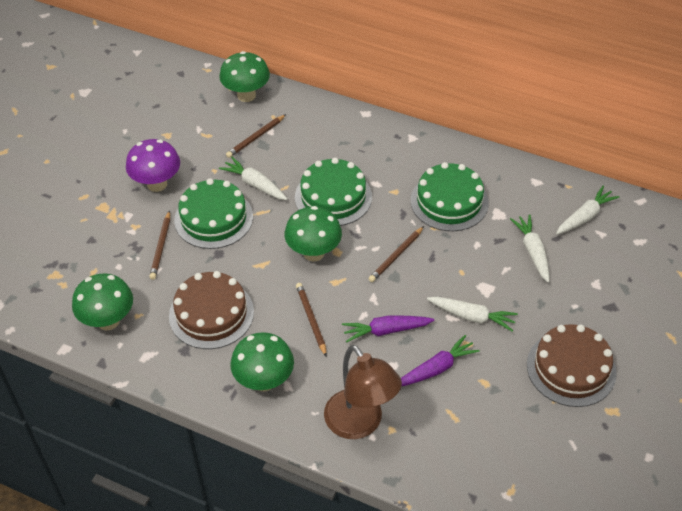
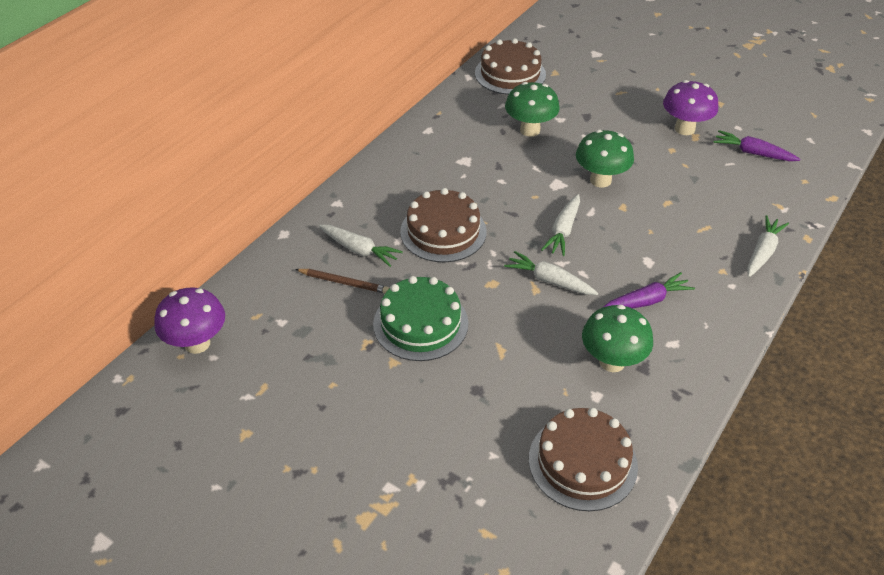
brown cake: 2 -> 3
brown lamp: 1 -> 0
brown pencil: 4 -> 1
green cake: 3 -> 1
green mushroom: 4 -> 3
purple mushroom: 1 -> 2

